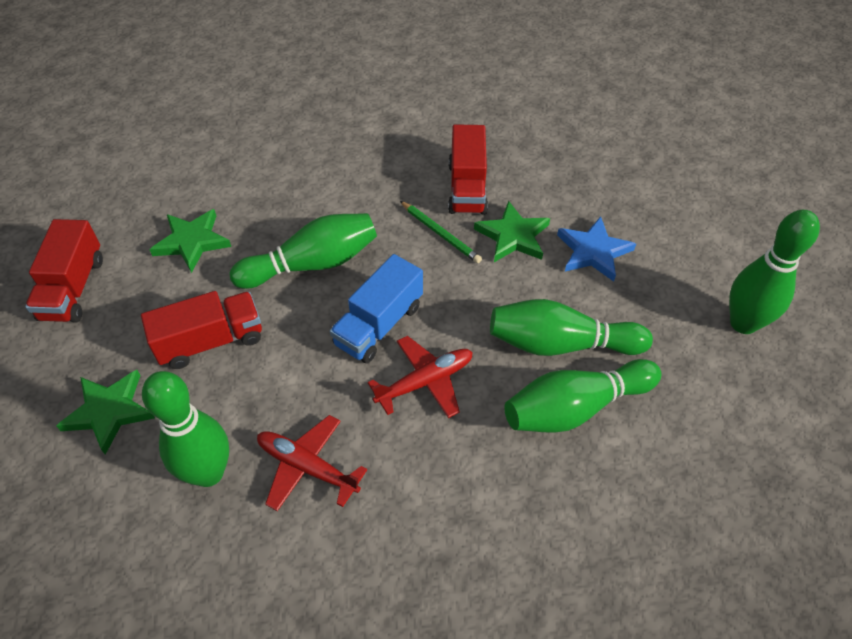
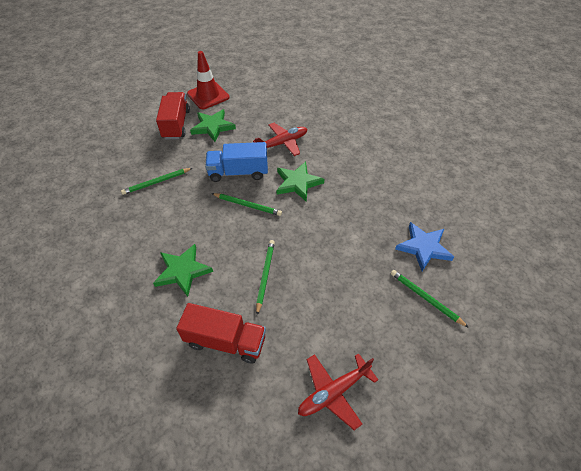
green bowling pin: 5 -> 0
green pencil: 1 -> 4
red traffic cone: 0 -> 1
red truck: 3 -> 2

